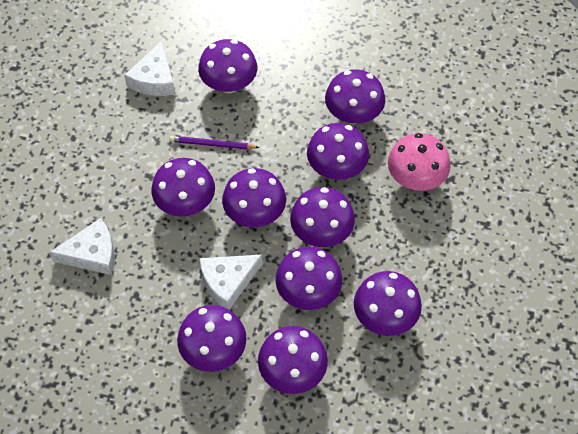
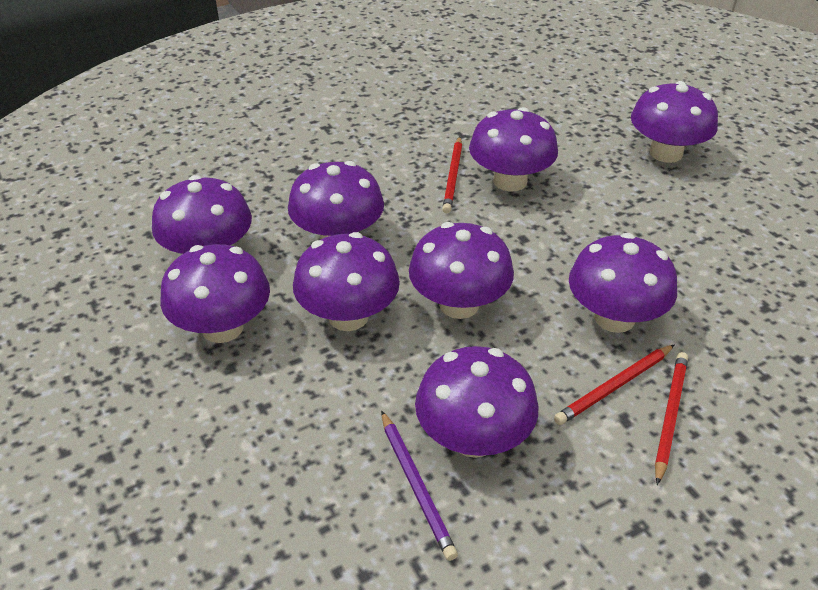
pink mushroom: 1 -> 0
purple mushroom: 10 -> 9
red pencil: 0 -> 3
white cheese: 3 -> 0

